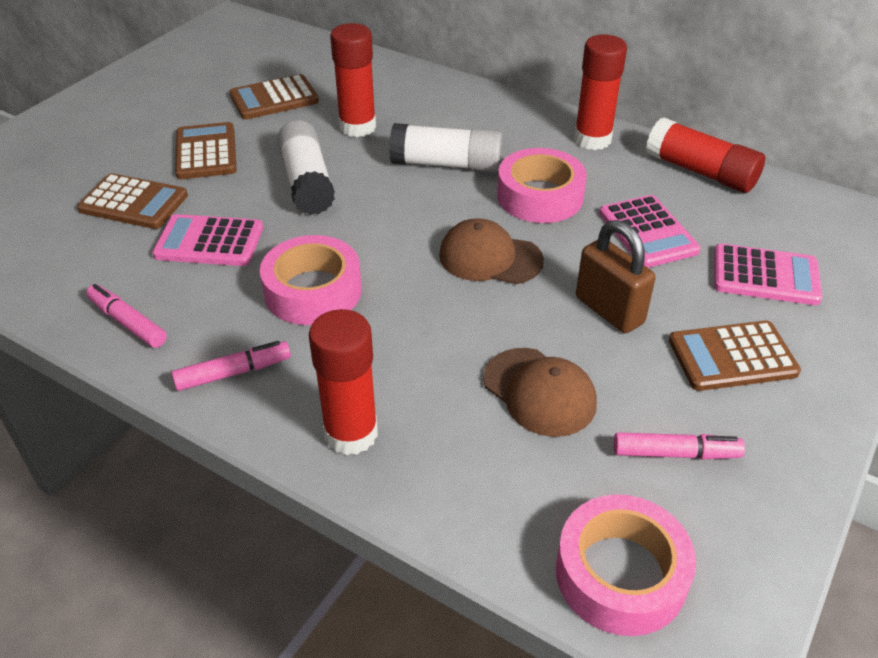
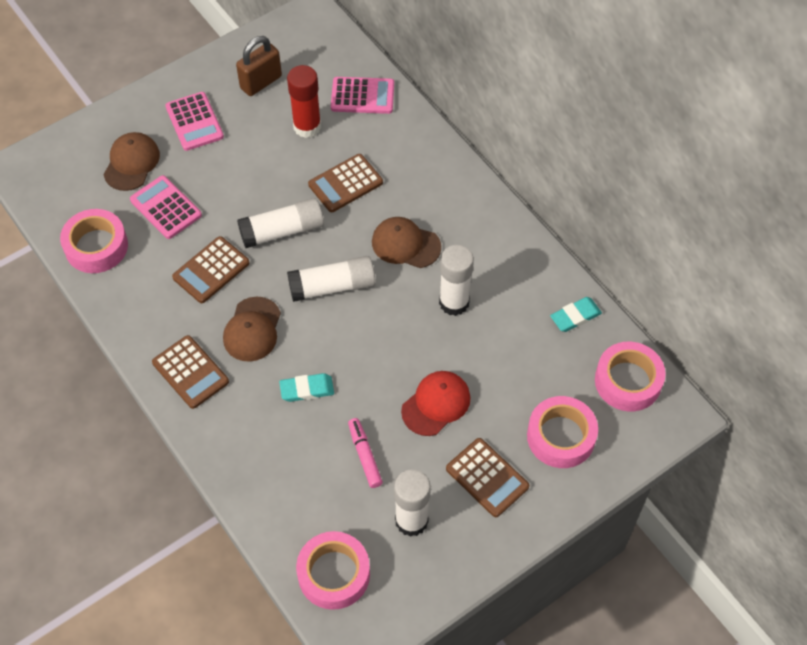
brown cap: 2 -> 3
pink marker: 3 -> 1
pink tape: 3 -> 4
red cap: 0 -> 1
red glue stick: 4 -> 1
turquoise eraser: 0 -> 2
white glue stick: 2 -> 4

